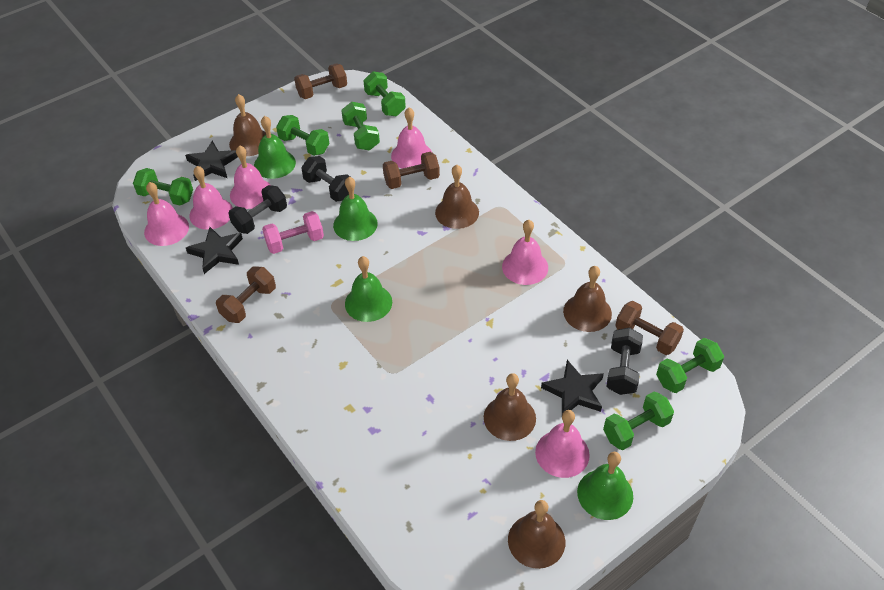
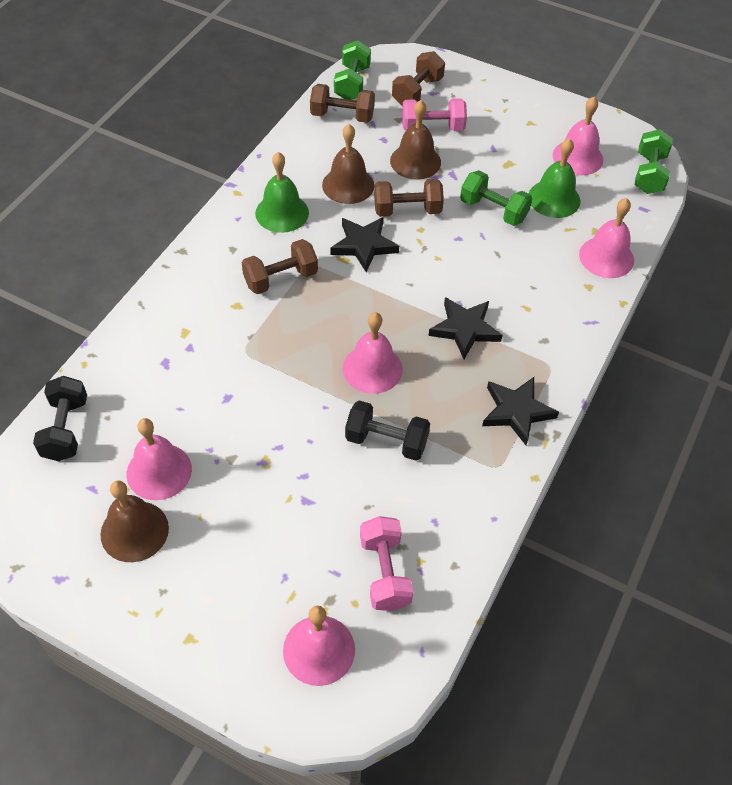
black dumbbell: 3 -> 2
brown bell: 5 -> 3
green bell: 4 -> 2
green dumbbell: 6 -> 3
pink bell: 6 -> 5
pink dumbbell: 1 -> 2

